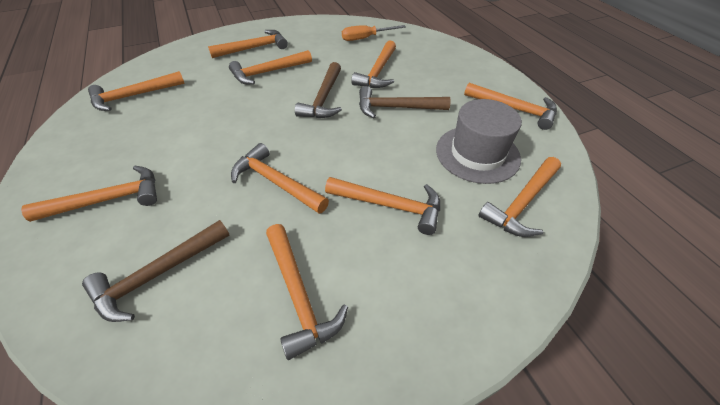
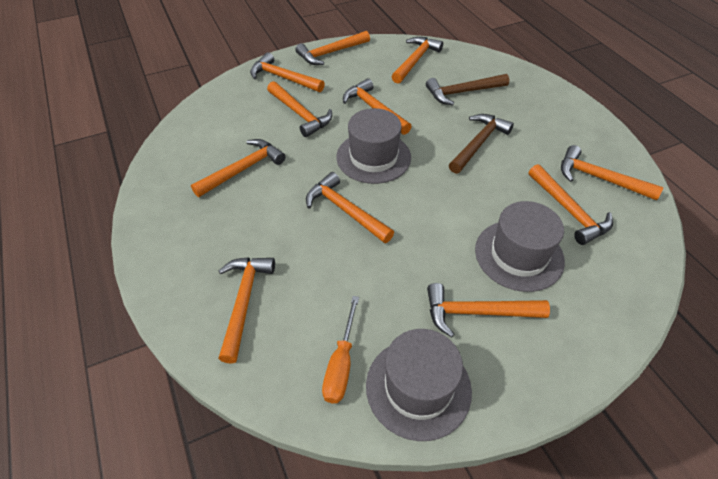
brown hammer: 3 -> 2
grey hat: 1 -> 3
orange hammer: 10 -> 11

